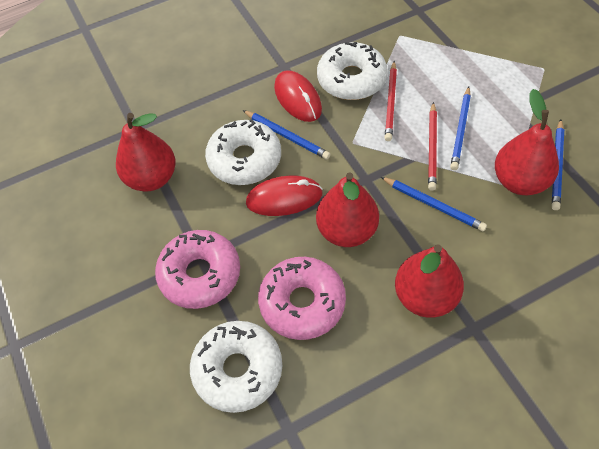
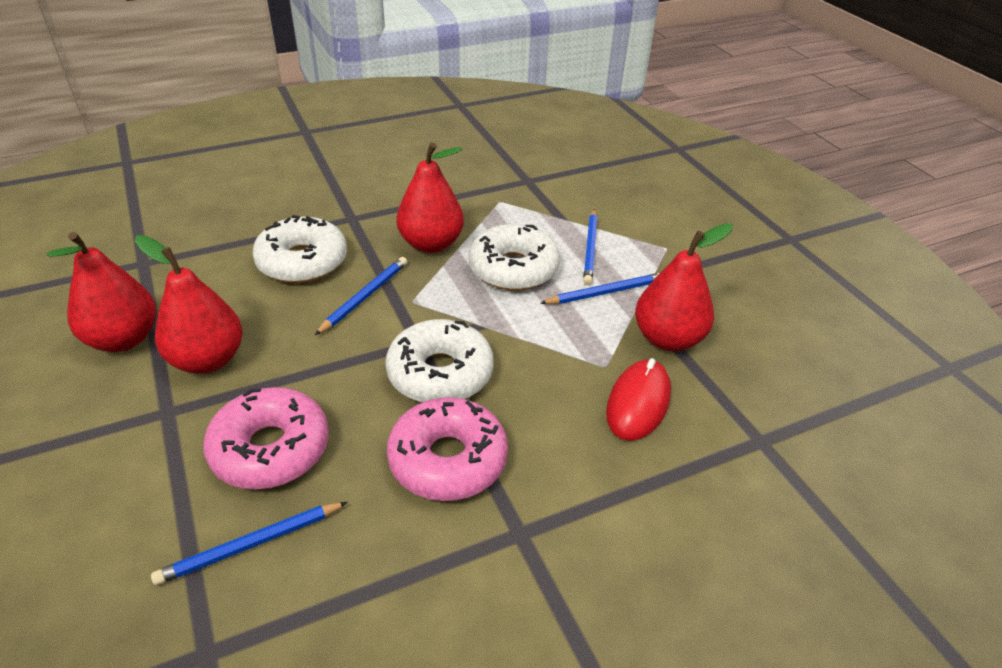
red mouse: 2 -> 1
red pencil: 2 -> 0

